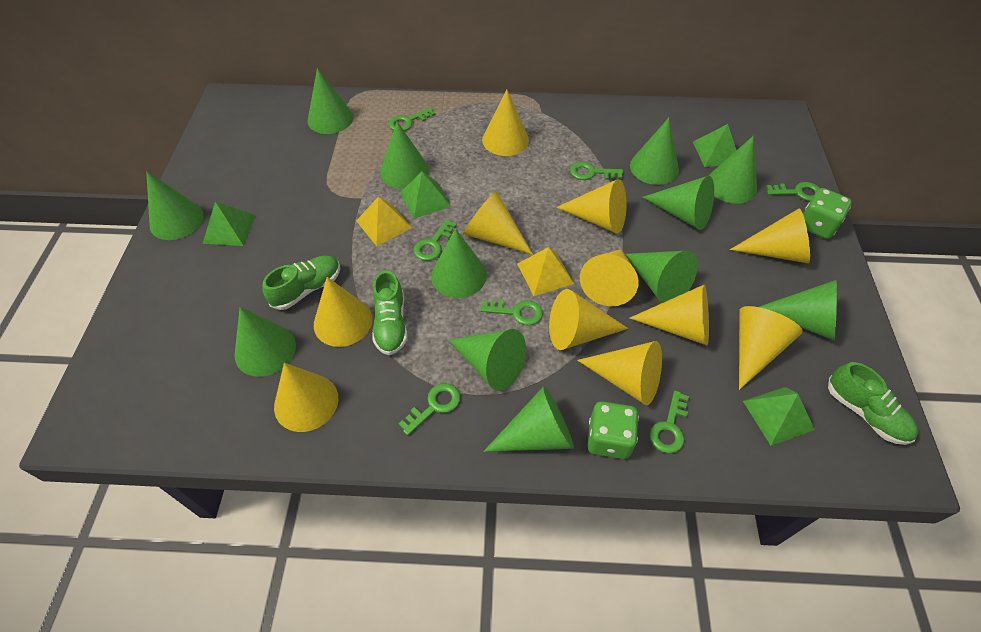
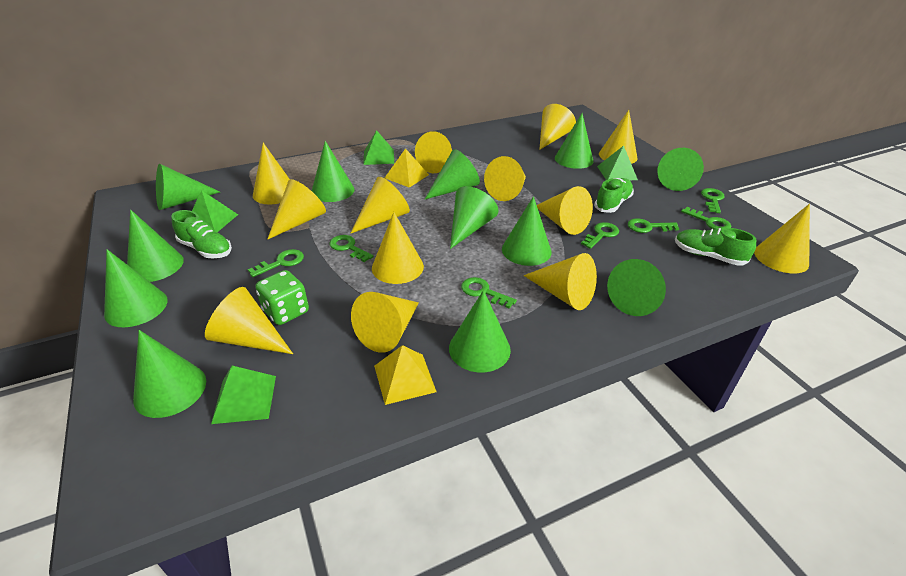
green dice: 2 -> 1
yellow cone: 11 -> 13

